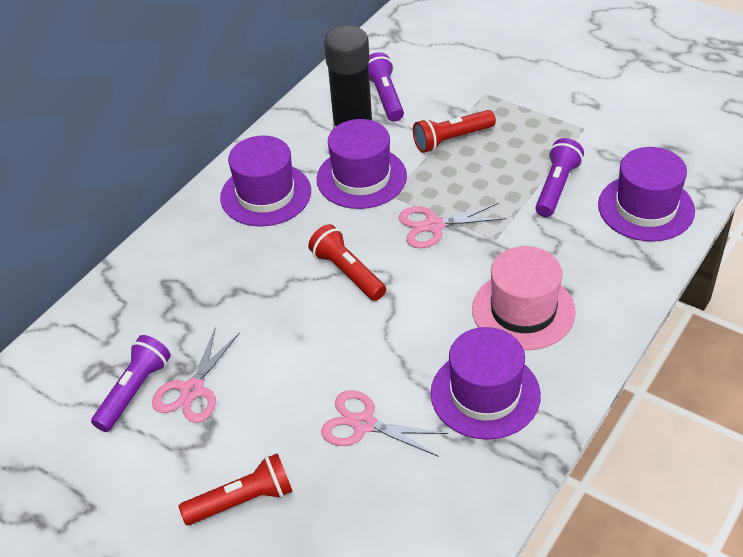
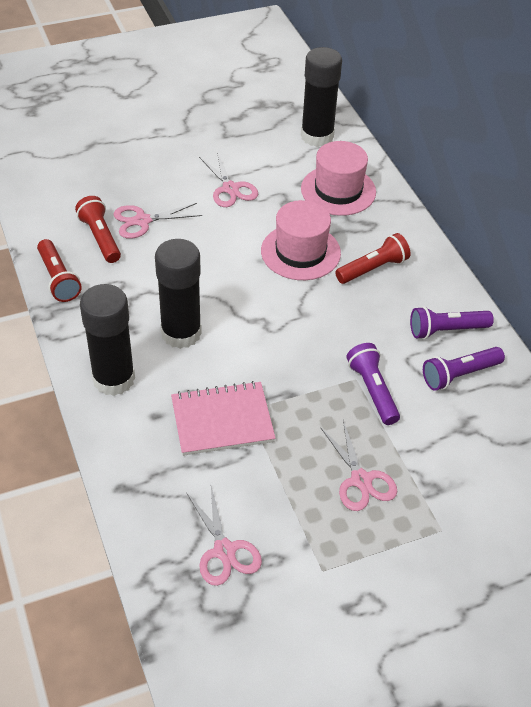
black glue stick: 1 -> 3
pink hat: 1 -> 2
pink notebook: 0 -> 1
pink scissors: 3 -> 4
purple hat: 4 -> 0

